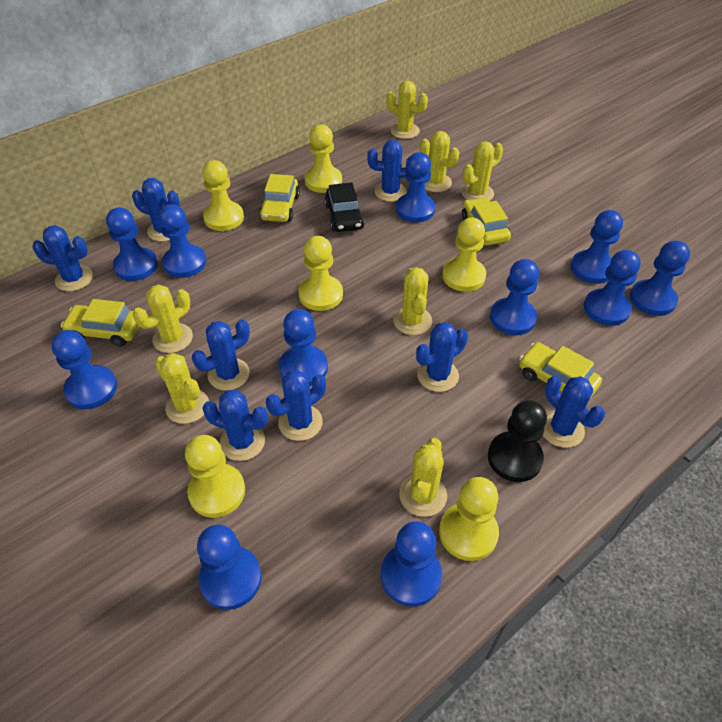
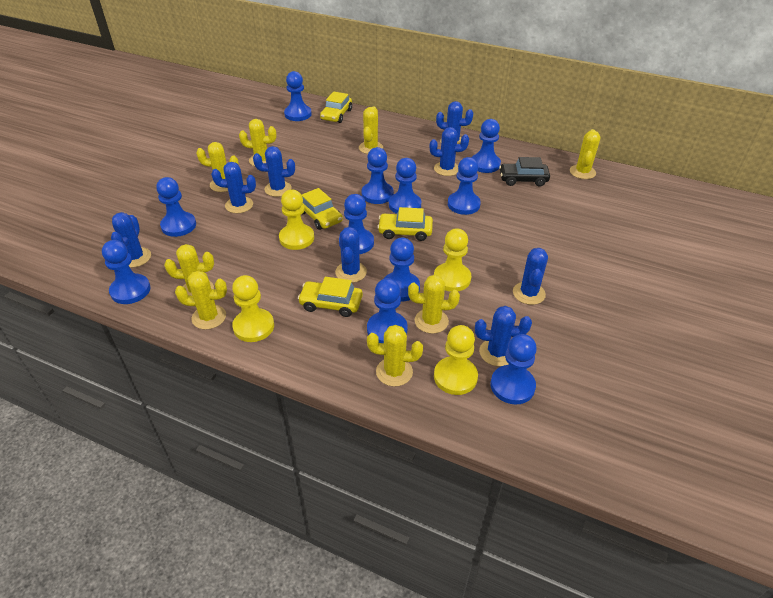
black pawn: 1 -> 0
yellow cactus: 7 -> 8
yellow pawn: 6 -> 4

